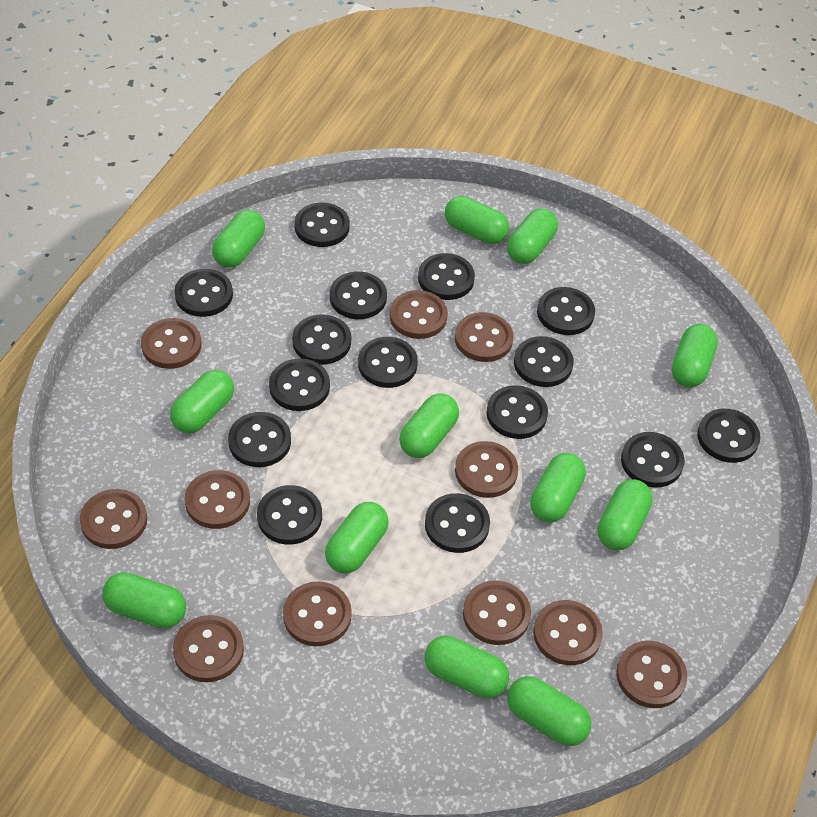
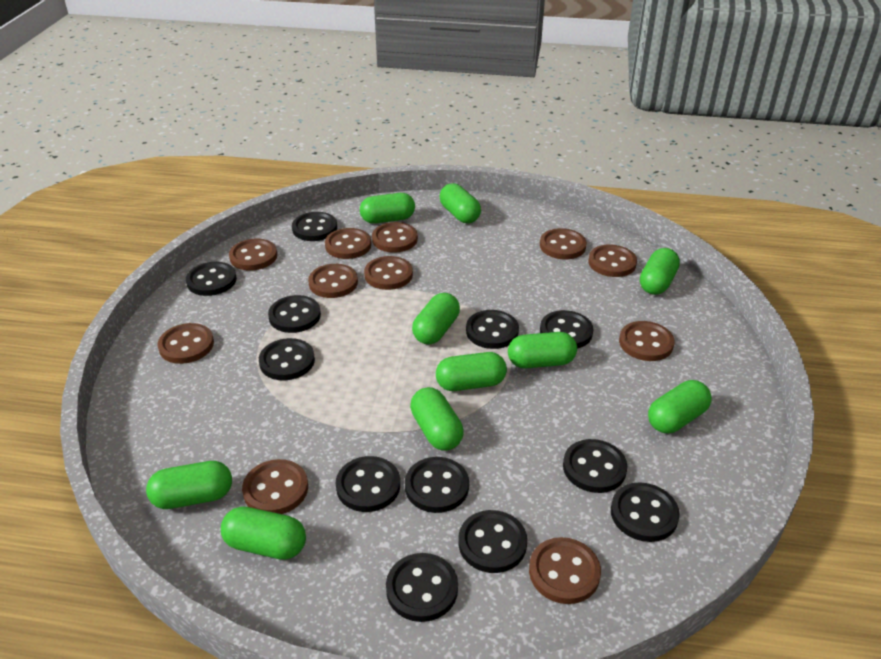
black button: 15 -> 12
green capsule: 12 -> 10

